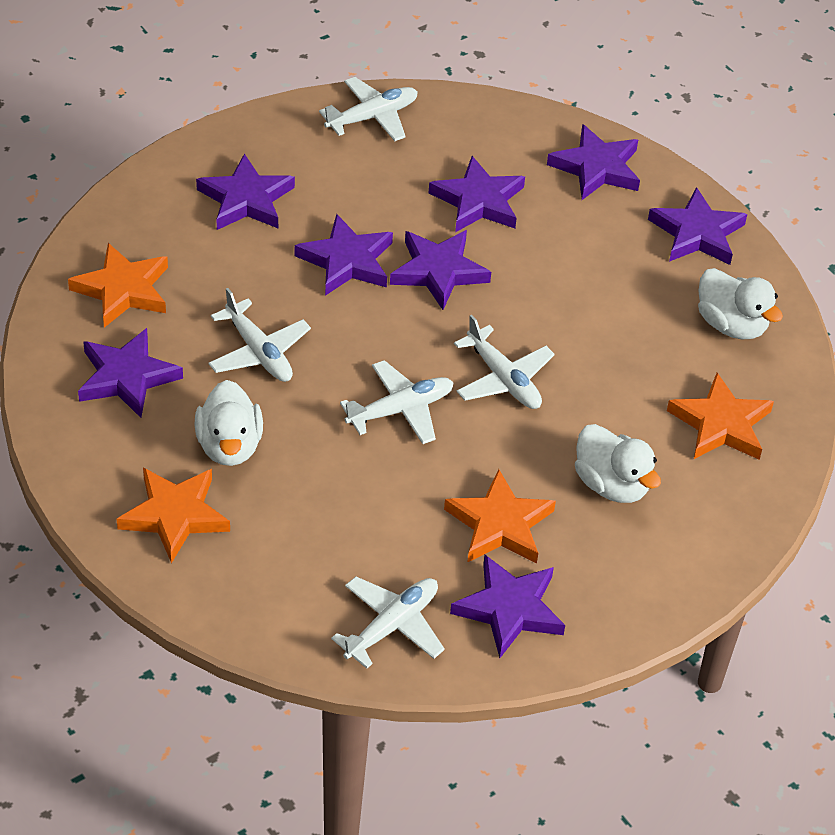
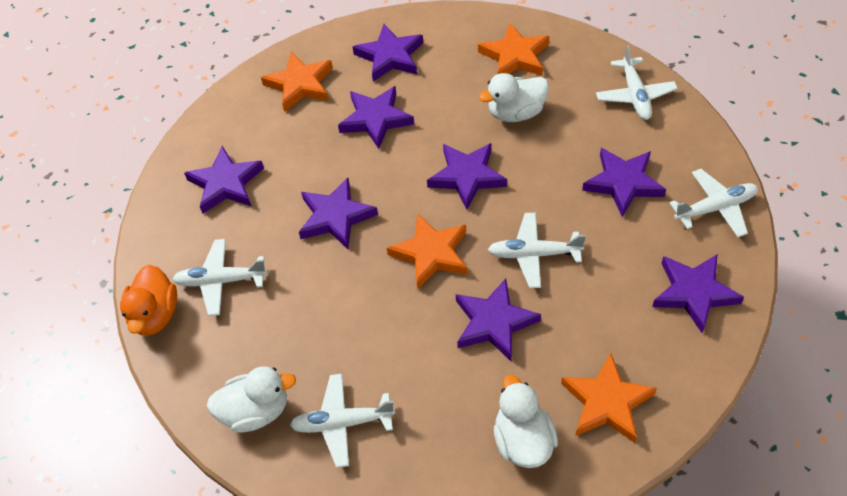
orange duck: 0 -> 1

